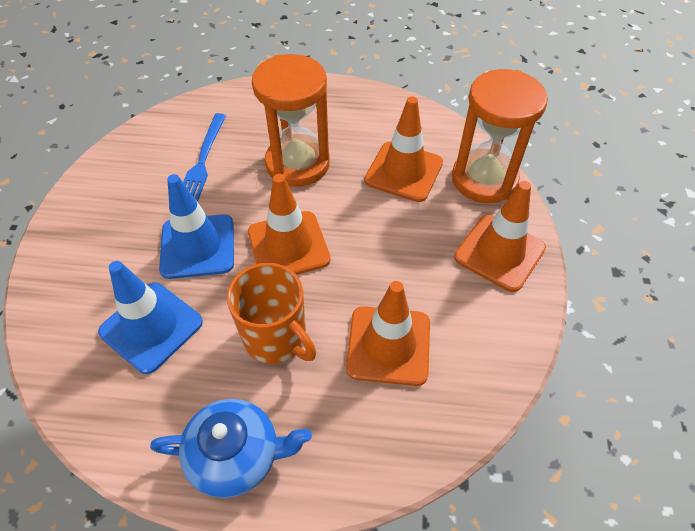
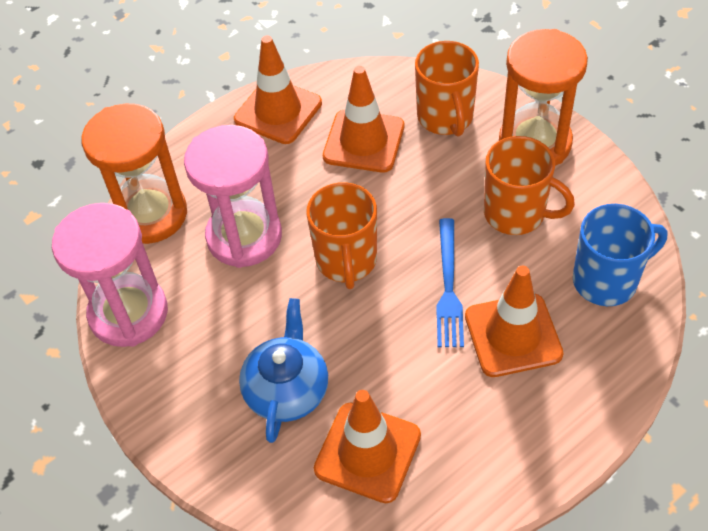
blue mug: 0 -> 1
blue traffic cone: 2 -> 0
orange mug: 1 -> 3
pink hourglass: 0 -> 2

